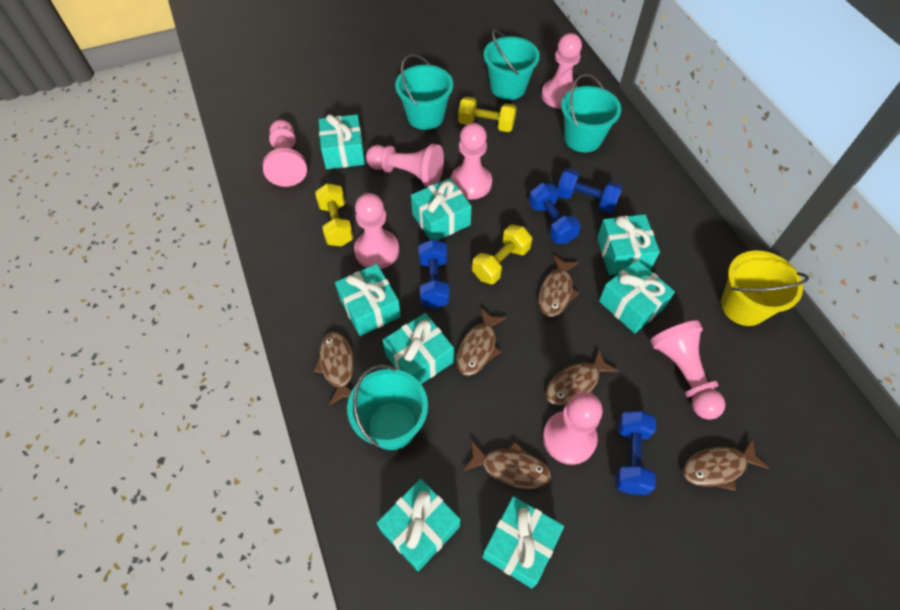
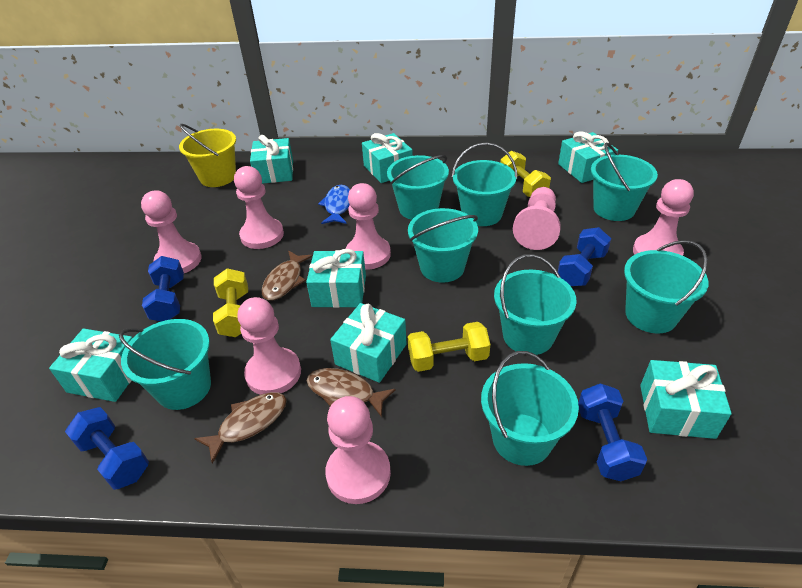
blue fish: 0 -> 1
brown fish: 6 -> 3
turquoise bucket: 4 -> 8
turquoise gift: 8 -> 7

